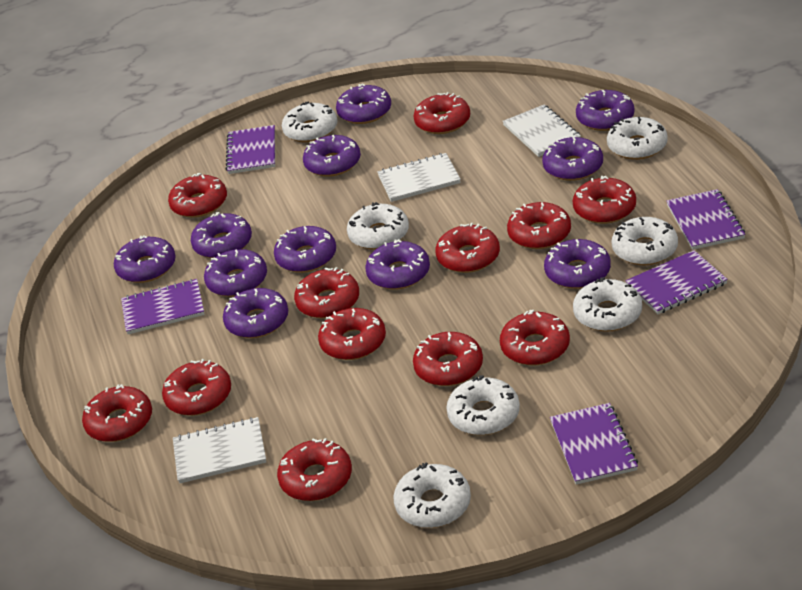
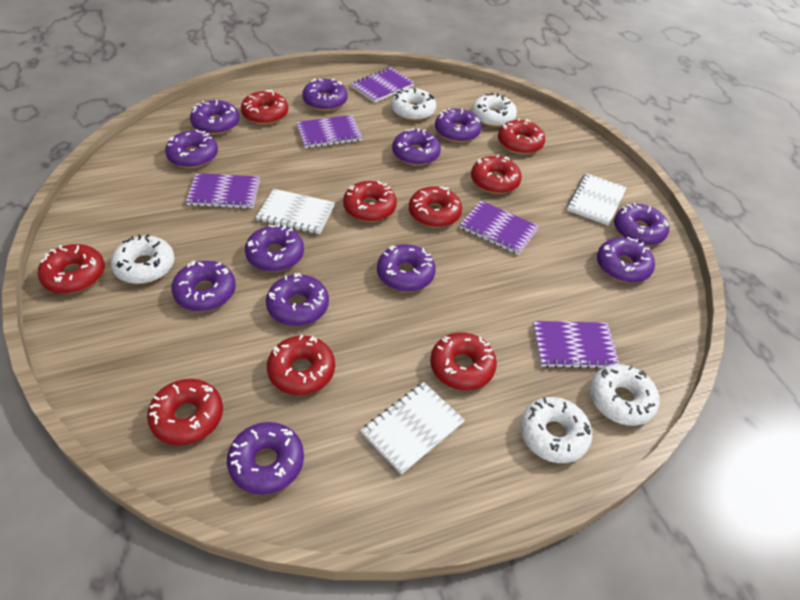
purple donut: 11 -> 12
red donut: 12 -> 9
white donut: 7 -> 5

